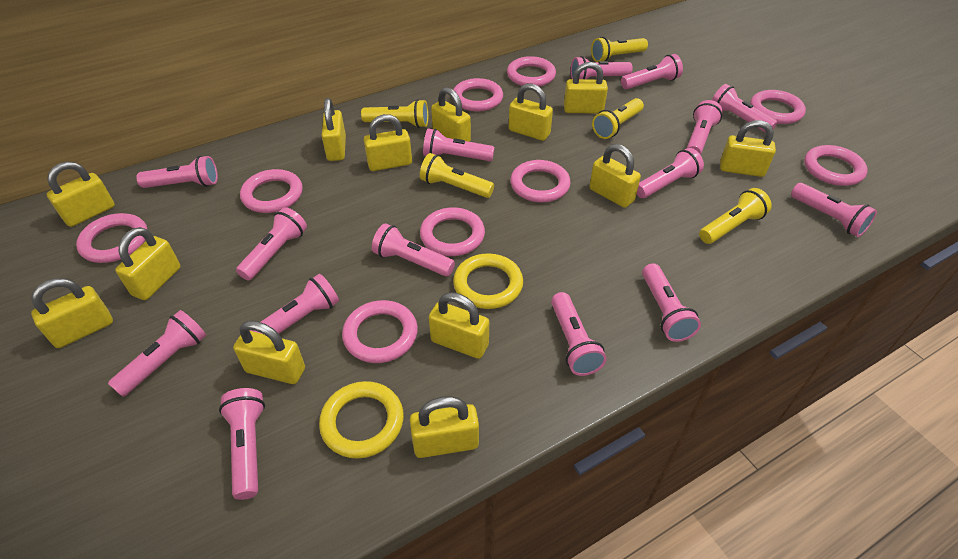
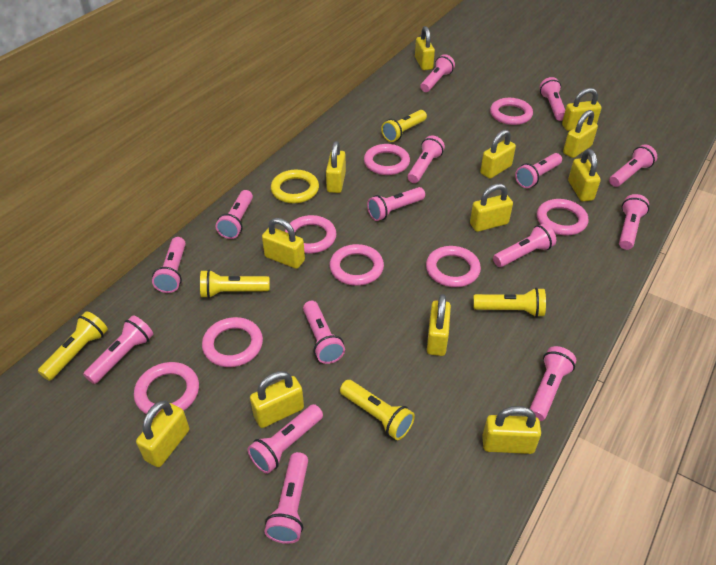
pink ring: 9 -> 8
yellow padlock: 13 -> 12
yellow ring: 2 -> 1

